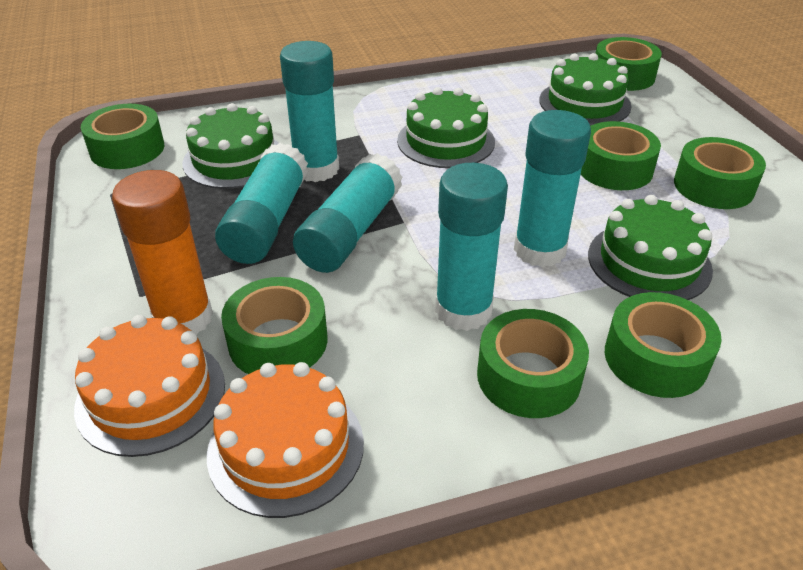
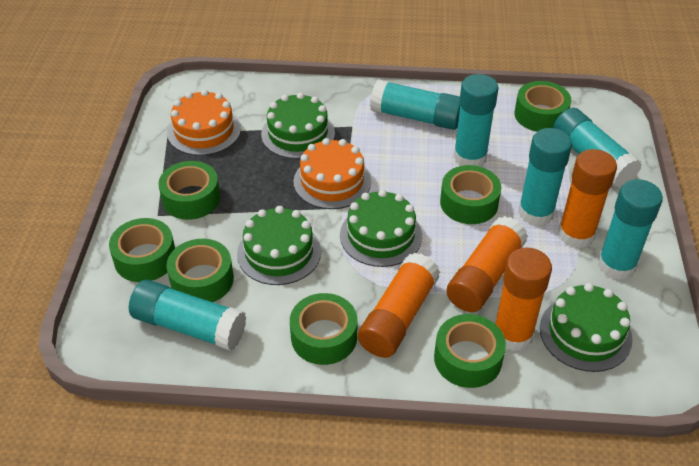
orange glue stick: 1 -> 4
turquoise glue stick: 5 -> 6

